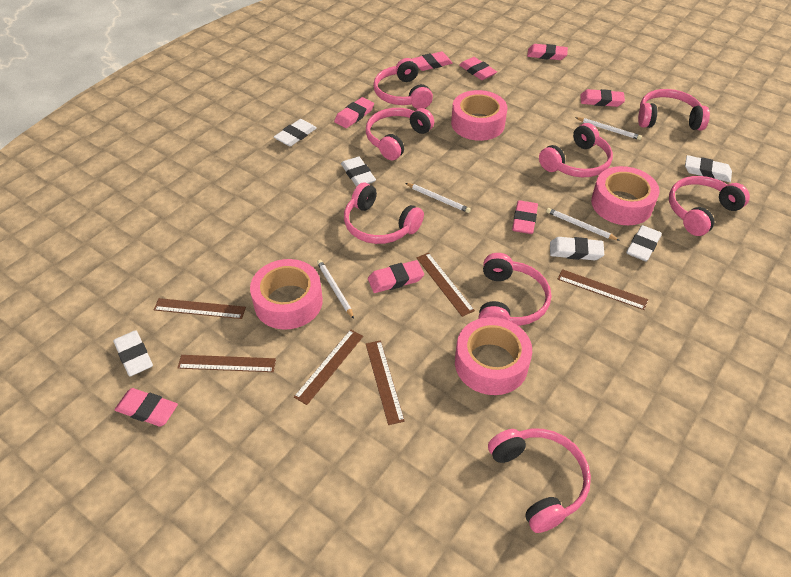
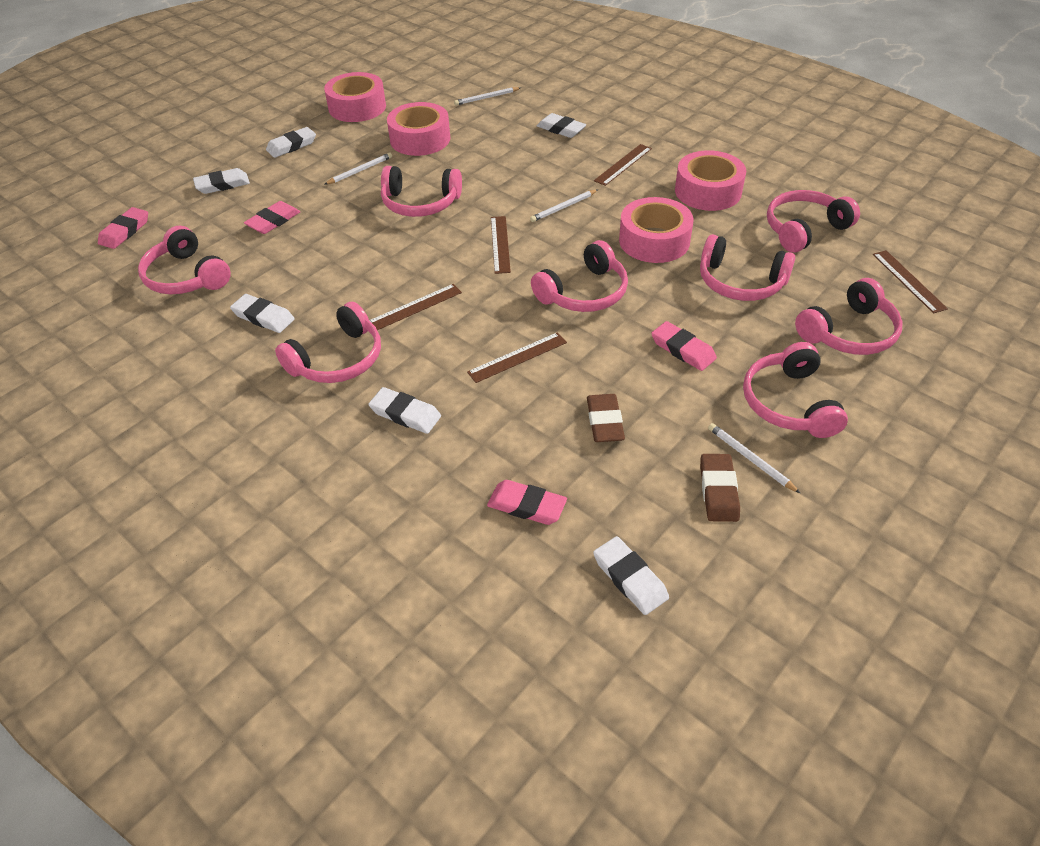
brown eraser: 0 -> 2
brown ruler: 6 -> 5
pink eraser: 8 -> 4

